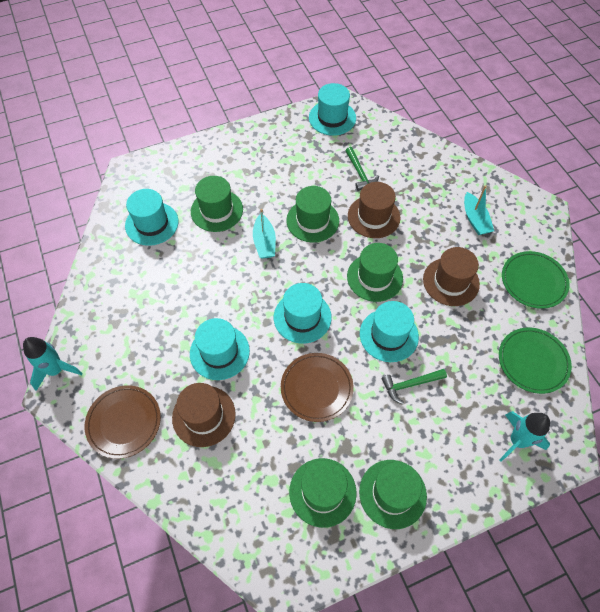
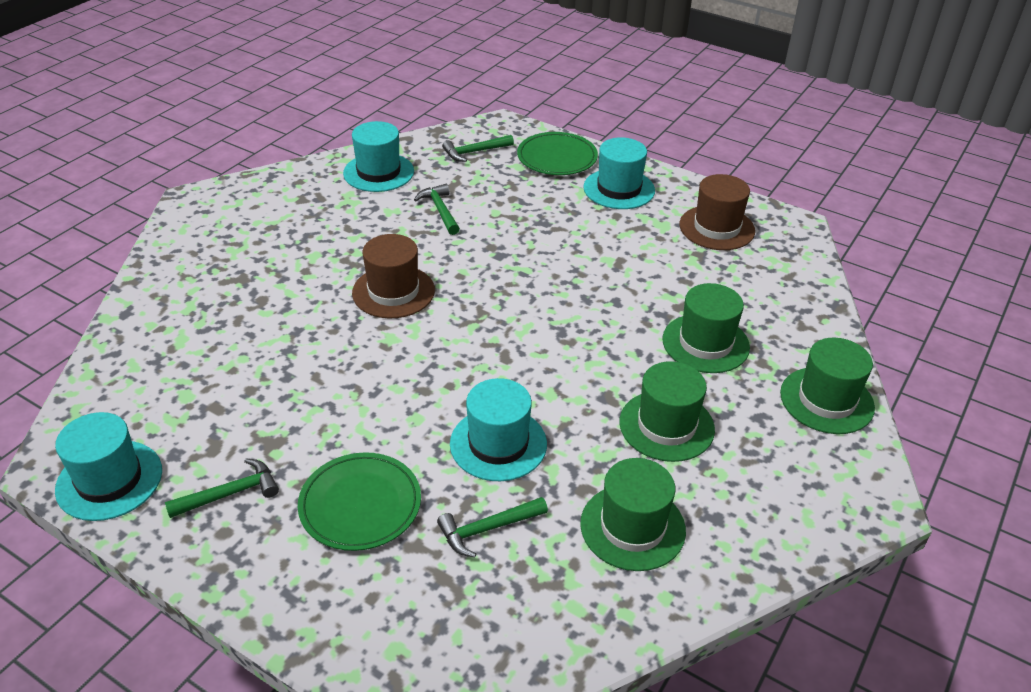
brown hat: 3 -> 2
brown plate: 2 -> 0
green hammer: 2 -> 4
green hat: 5 -> 4
turquoise boat: 2 -> 0
turquoise hat: 5 -> 4
turquoise rocket: 2 -> 0

